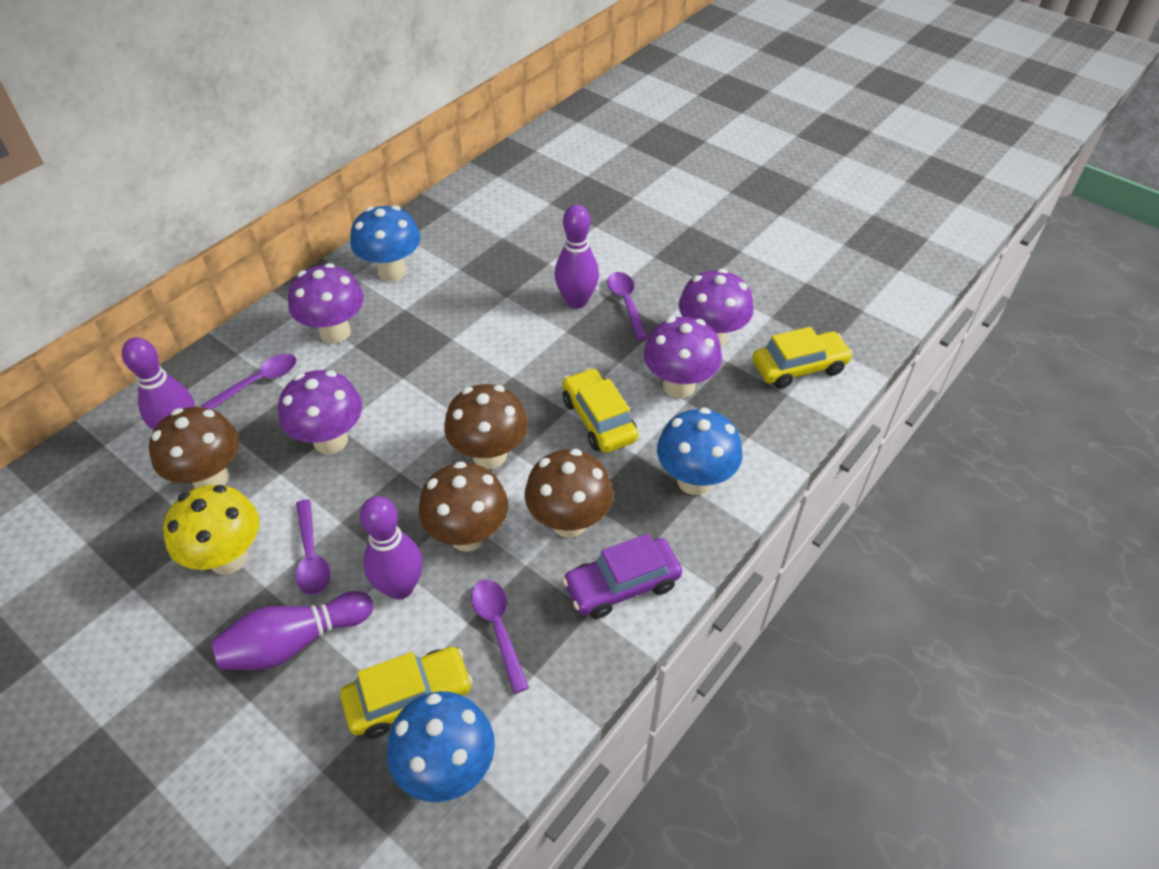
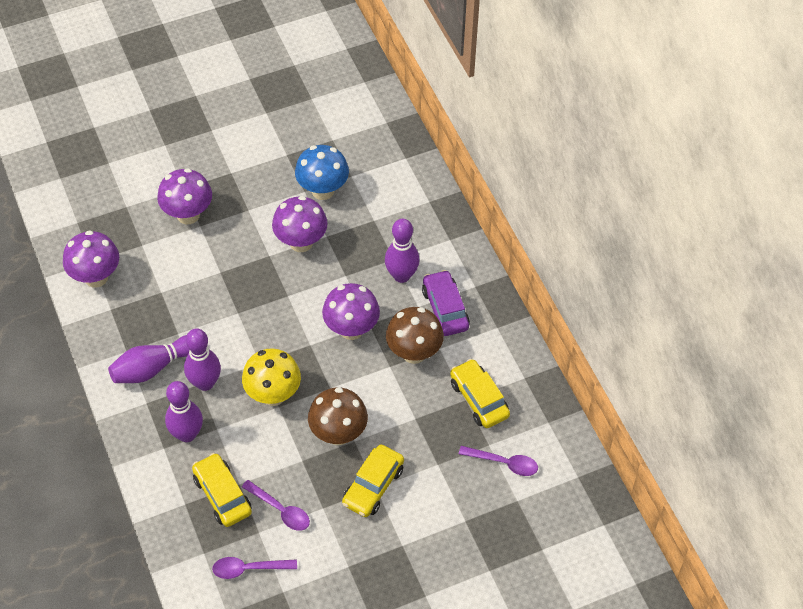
blue mushroom: 3 -> 1
brown mushroom: 4 -> 2
purple spoon: 4 -> 3

